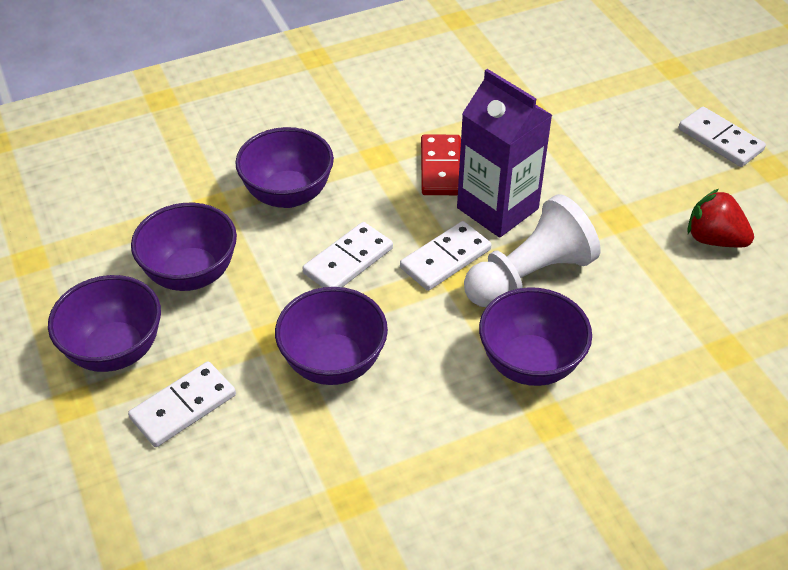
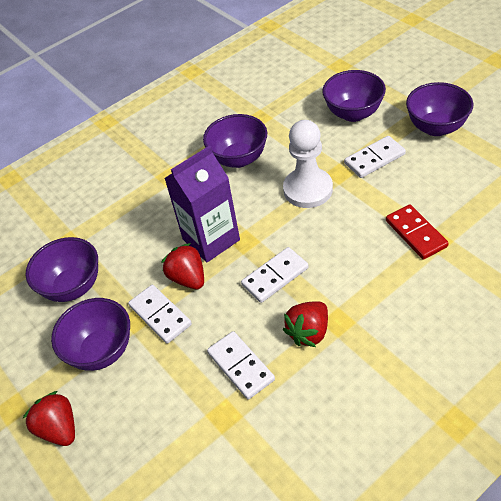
red strawberry: 1 -> 3

